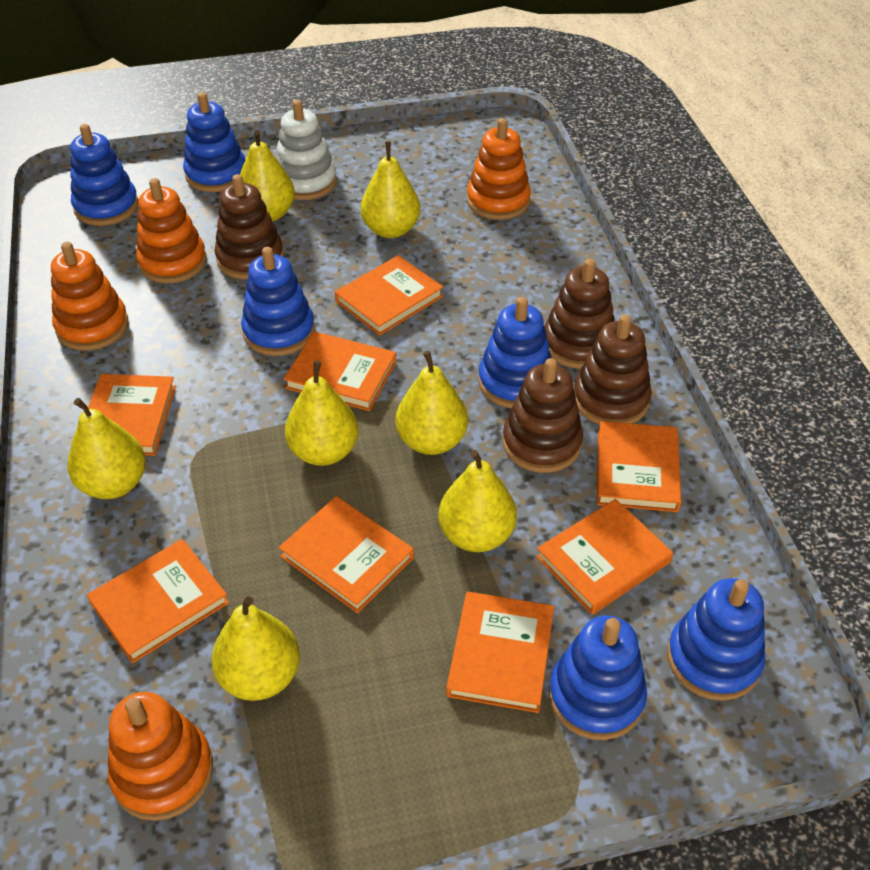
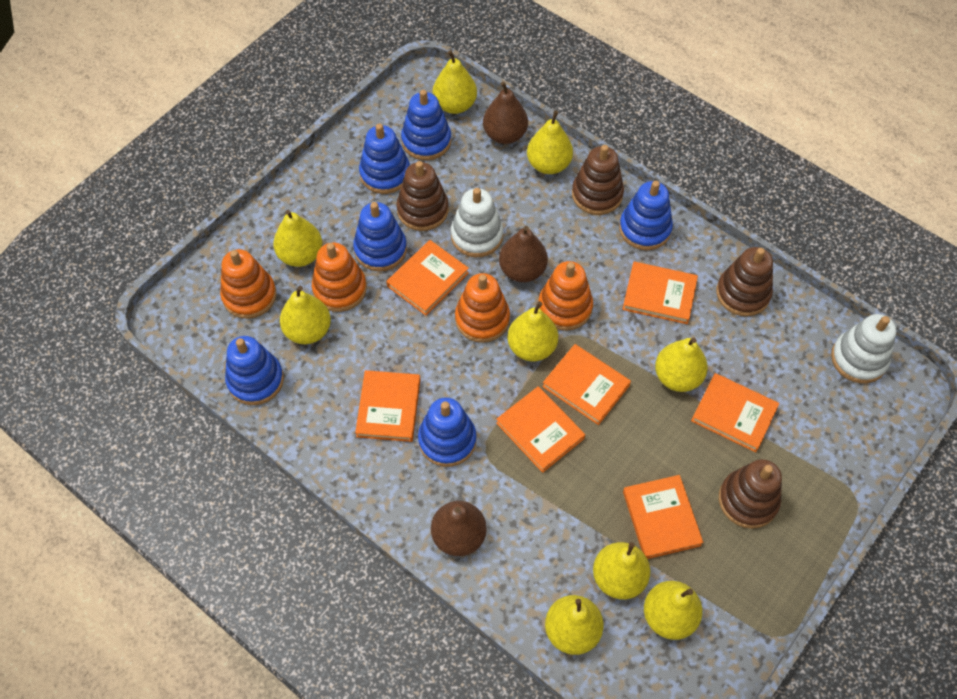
brown pear: 0 -> 3
orange book: 8 -> 7
white stacking toy: 1 -> 2
yellow pear: 7 -> 9

